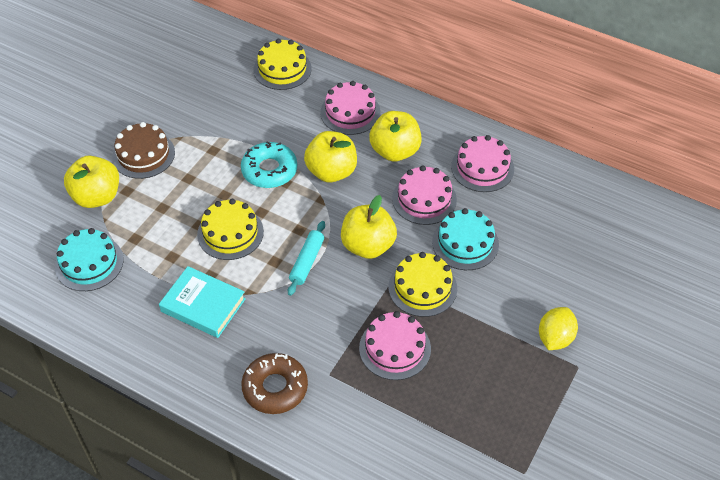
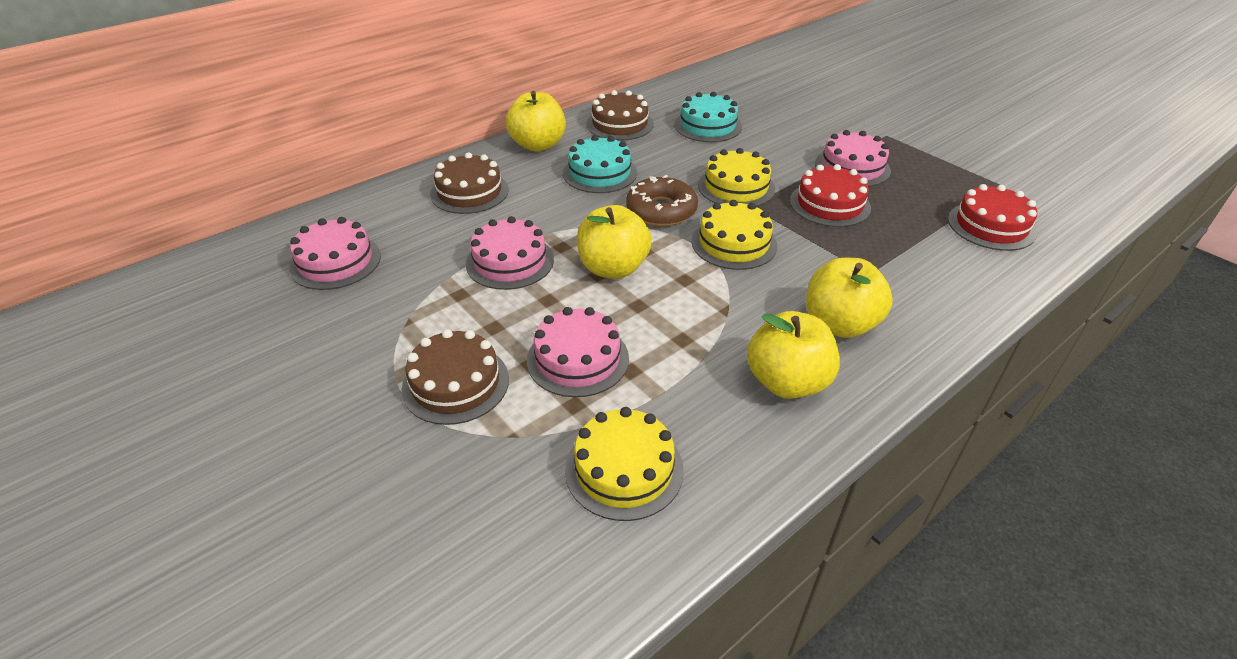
brown cake: 1 -> 3
red cake: 0 -> 2
turquoise book: 1 -> 0
turquoise donut: 1 -> 0
turquoise rolling pin: 1 -> 0
yellow lemon: 1 -> 0

